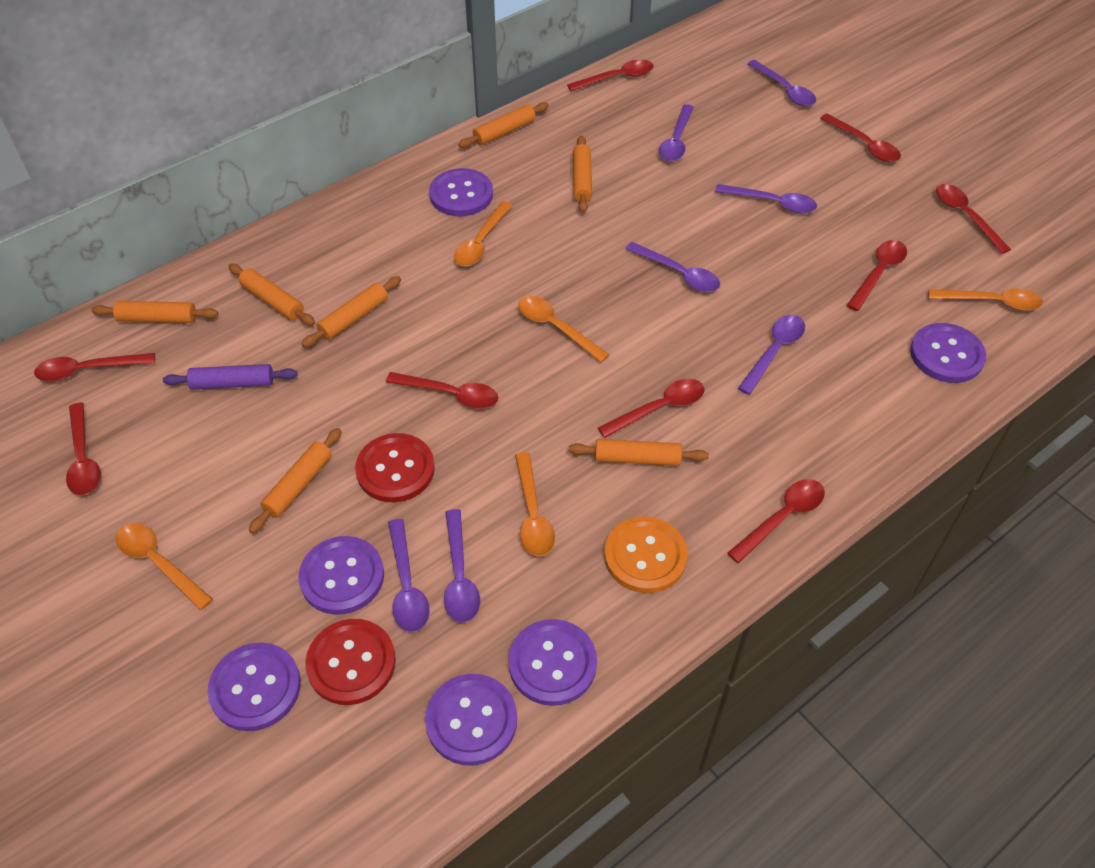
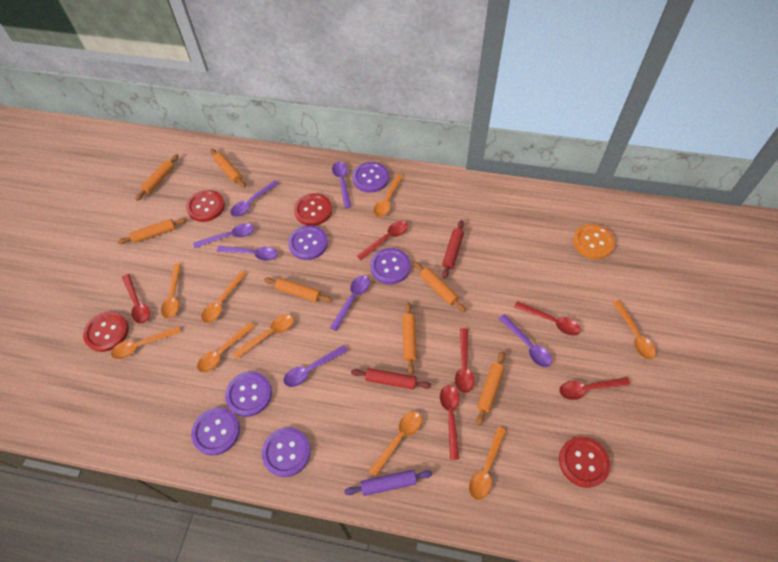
orange spoon: 5 -> 9
red button: 2 -> 4
red rolling pin: 0 -> 2
red spoon: 9 -> 6

